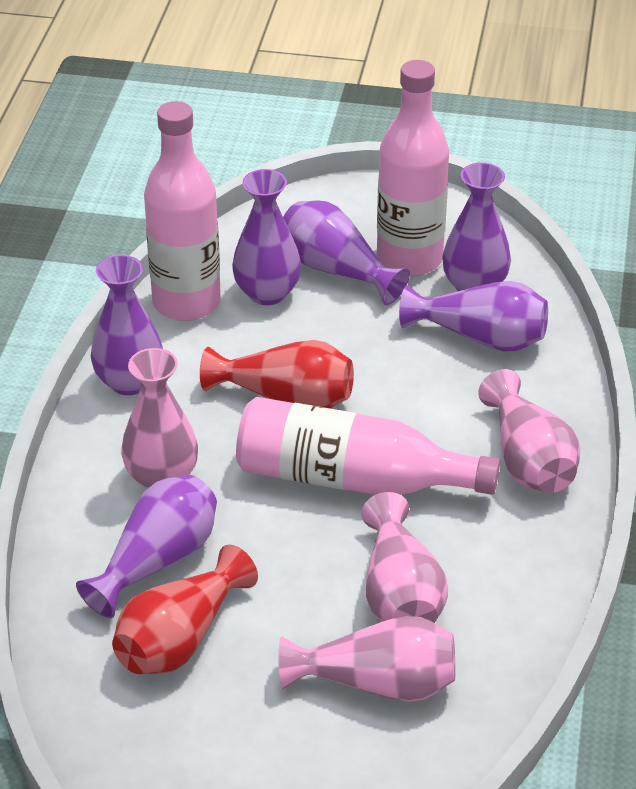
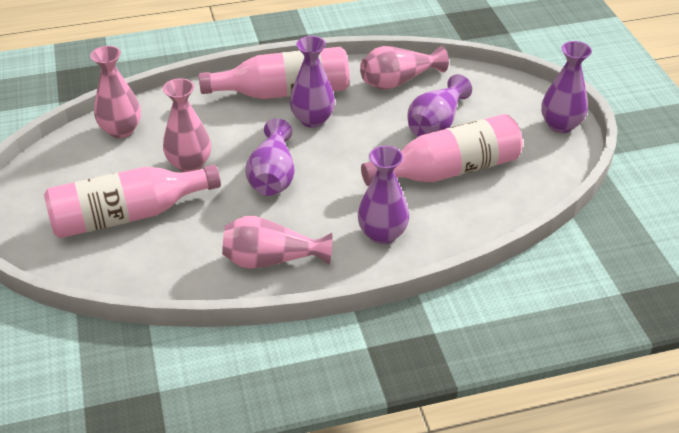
purple vase: 6 -> 5
red vase: 2 -> 0

